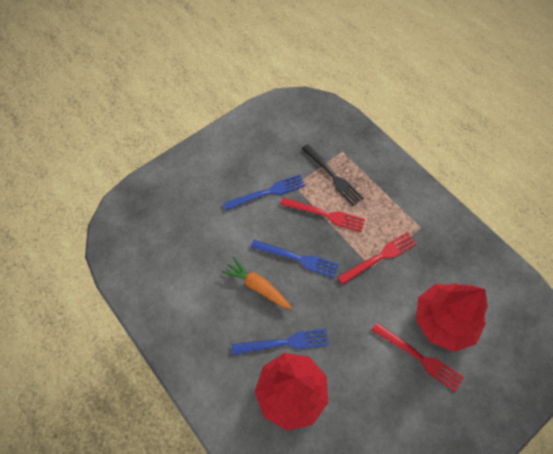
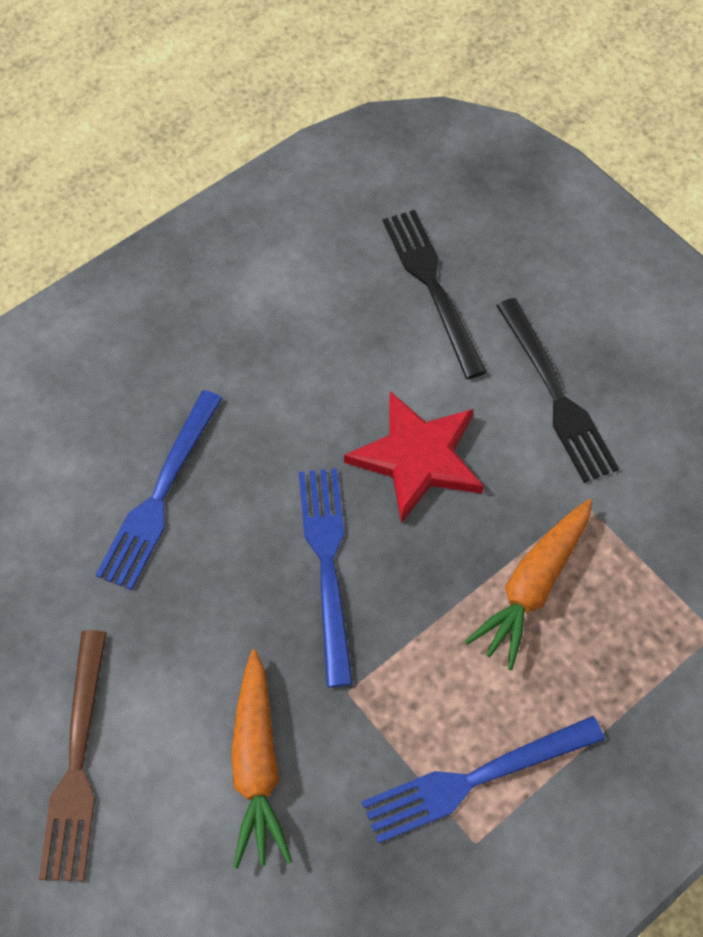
black fork: 1 -> 2
brown fork: 0 -> 1
orange carrot: 1 -> 2
red fork: 3 -> 0
red star: 0 -> 1
red tree: 2 -> 0

